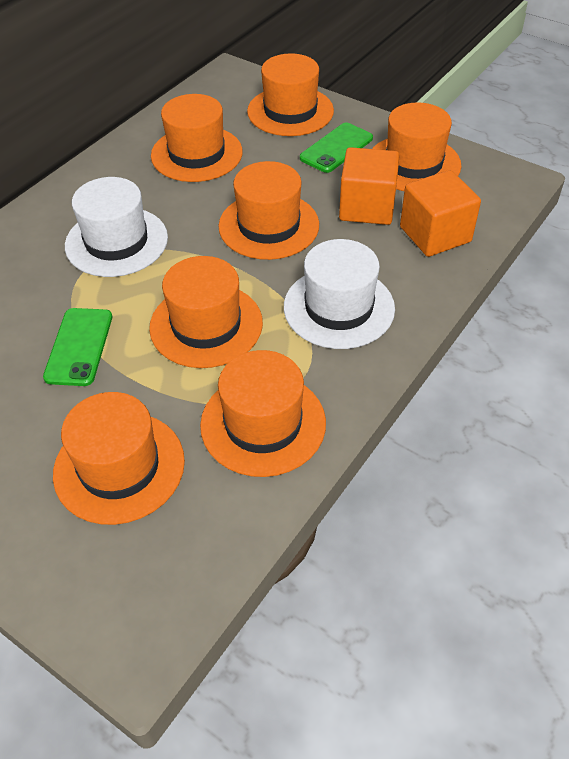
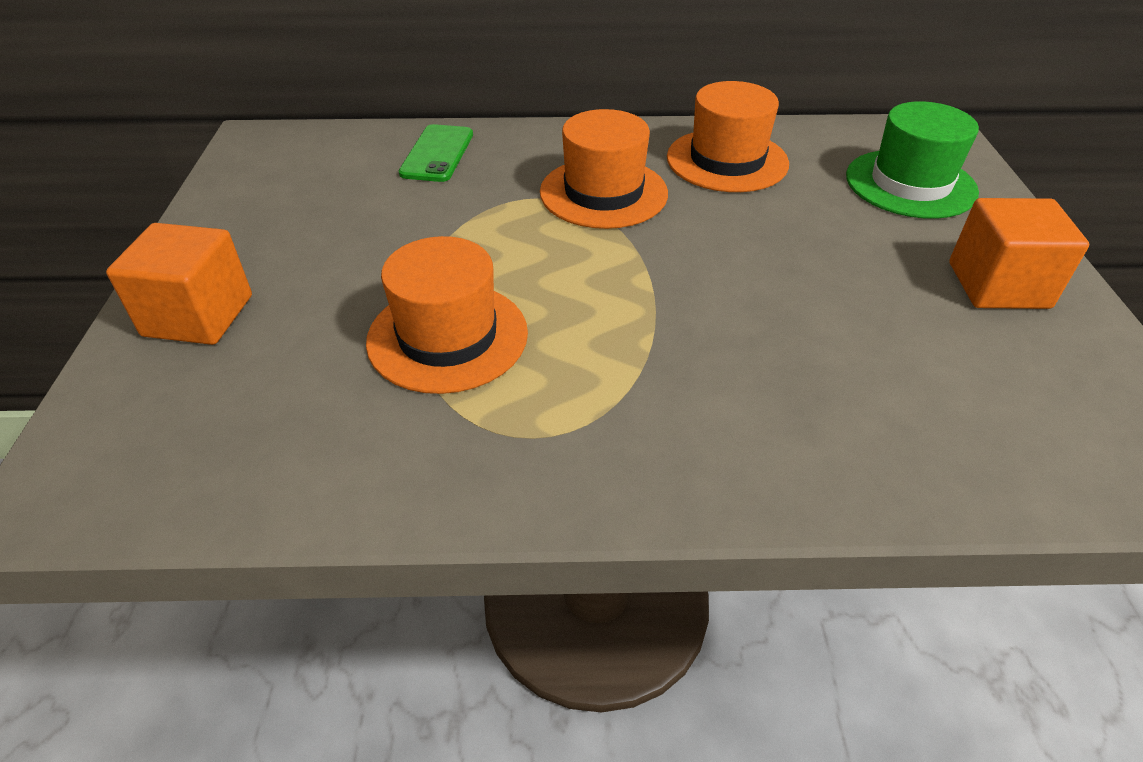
green hat: 0 -> 1
green phone: 2 -> 1
orange hat: 7 -> 3
white hat: 2 -> 0

